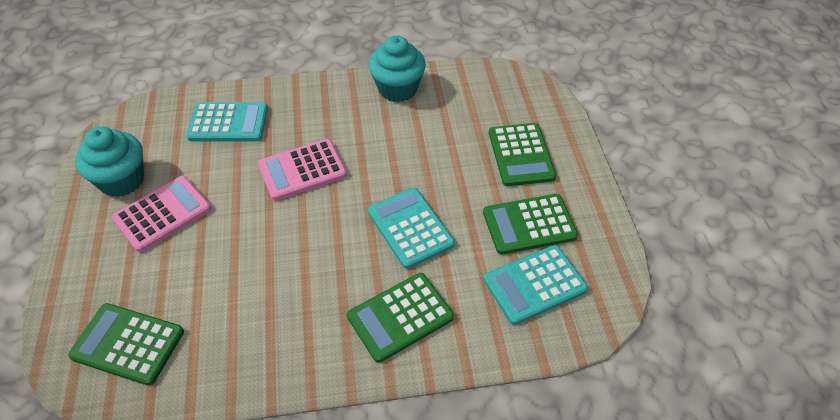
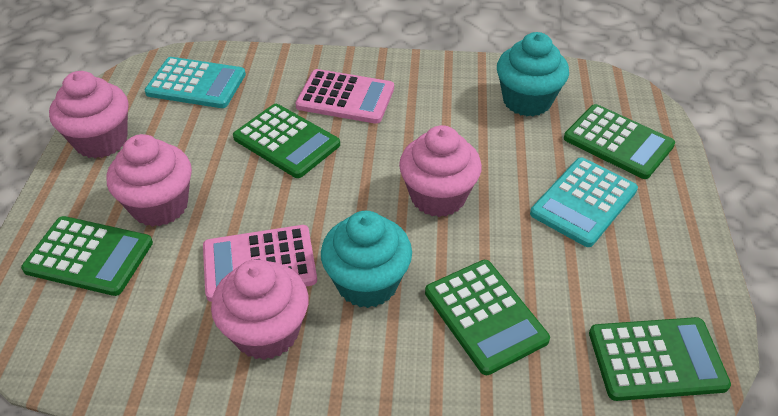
green calculator: 4 -> 5
pink cupcake: 0 -> 4
turquoise calculator: 3 -> 2

